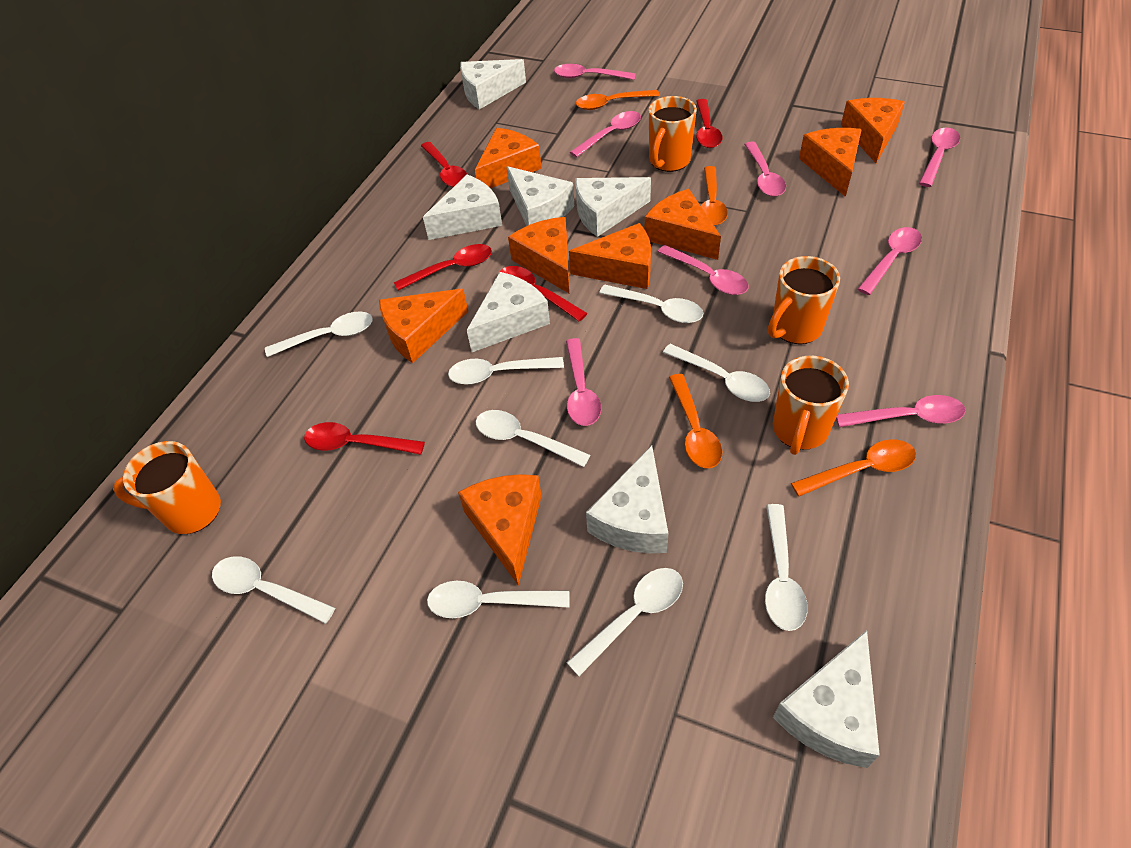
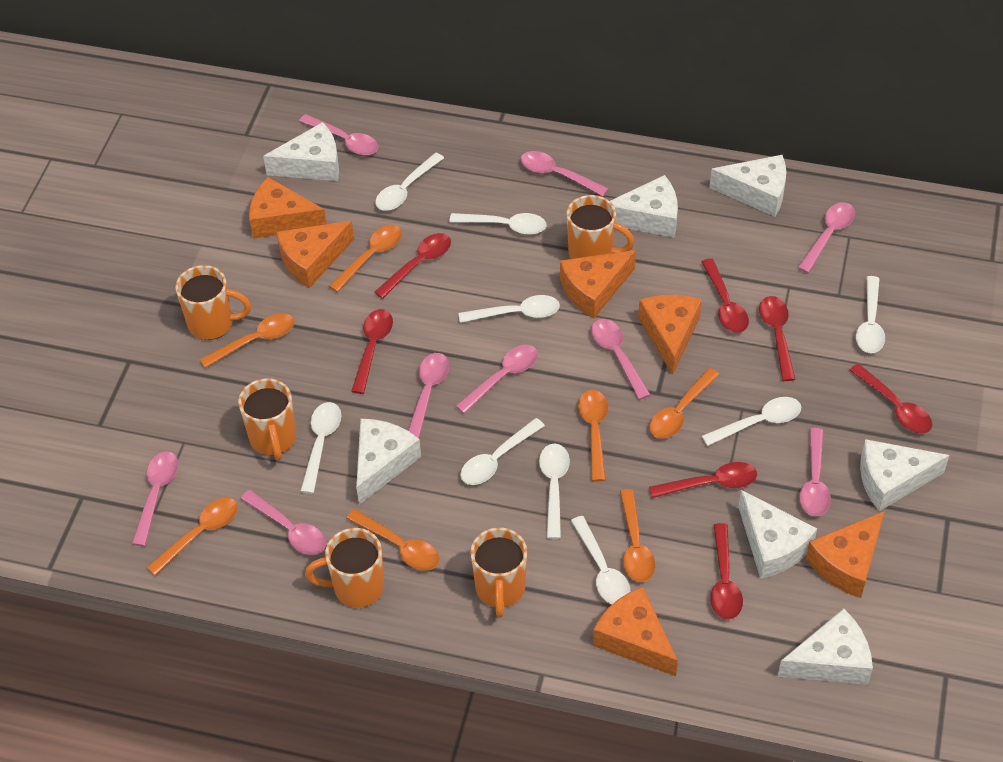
orange cheese: 8 -> 6
orange mug: 4 -> 5
orange spoon: 4 -> 7
pink spoon: 8 -> 9
red spoon: 5 -> 7

